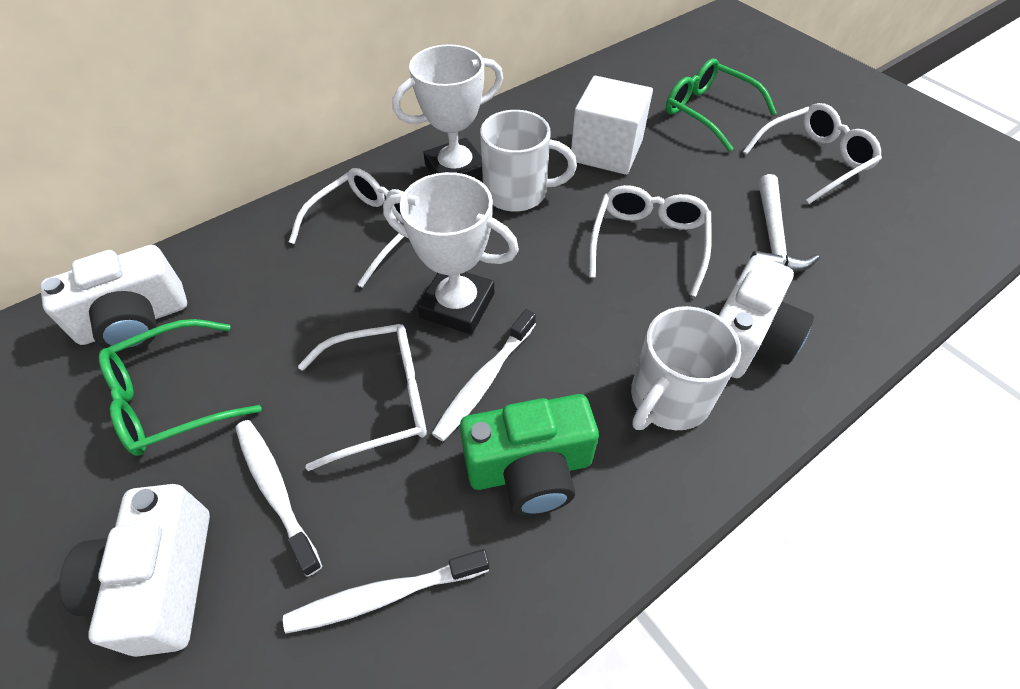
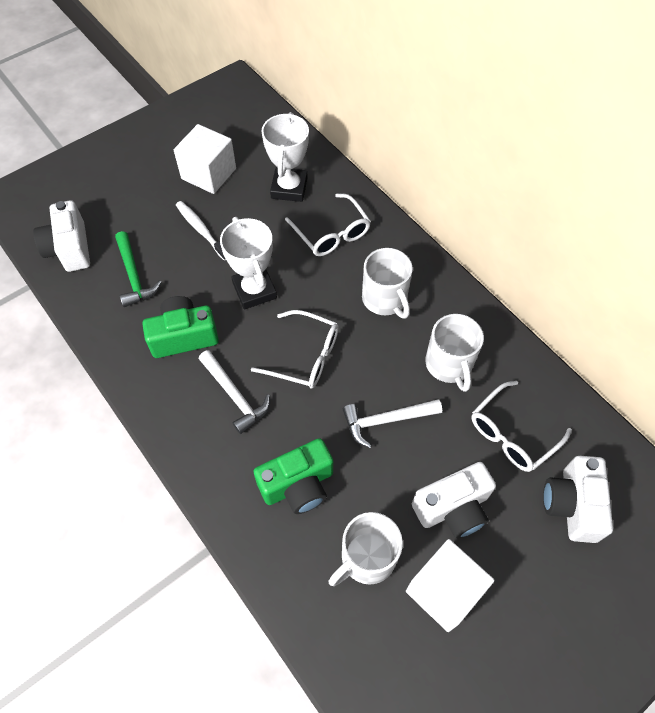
green camera: 1 -> 2
green glasses: 2 -> 0
green hammer: 0 -> 1
white cube: 1 -> 2
white glasses: 4 -> 3
white hammer: 1 -> 2
white mug: 2 -> 3
white toothbrush: 3 -> 1

